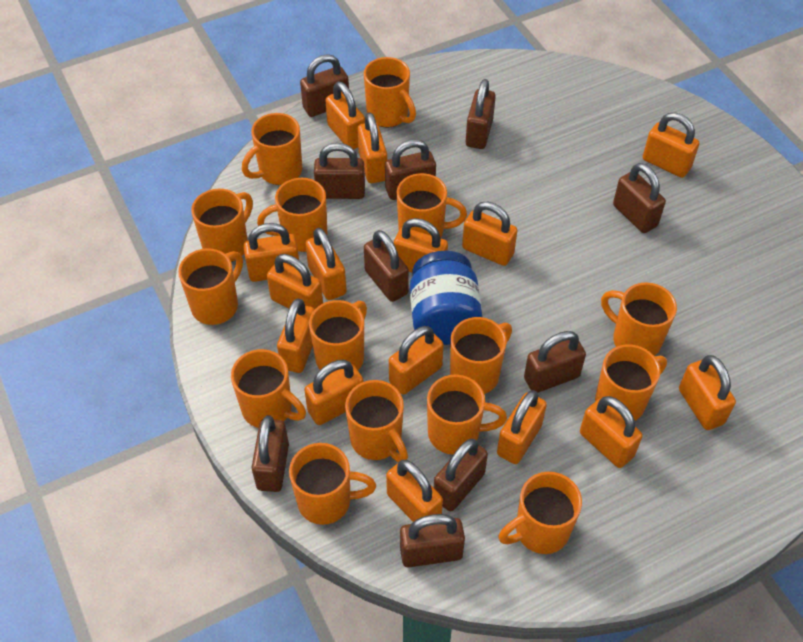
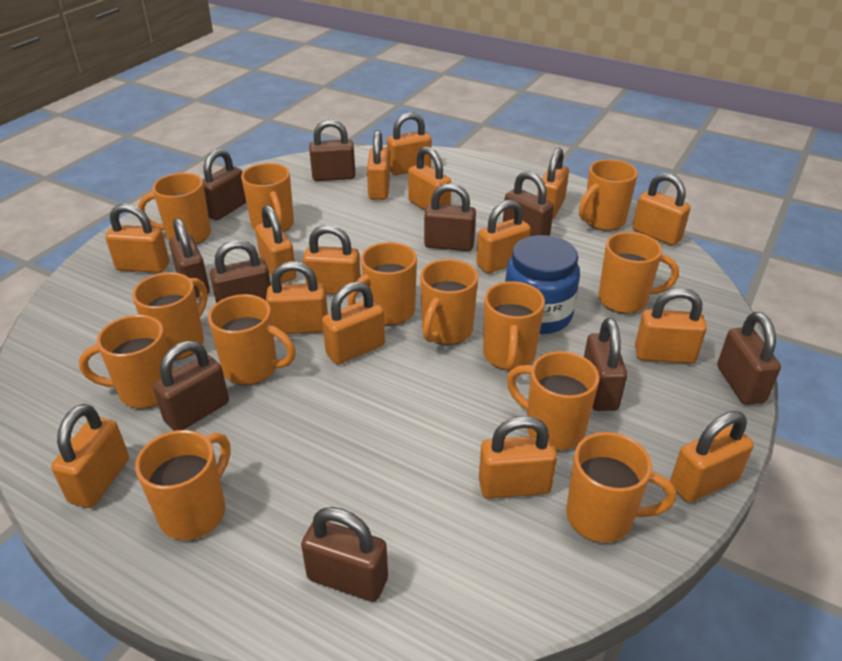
orange mug: 15 -> 13

